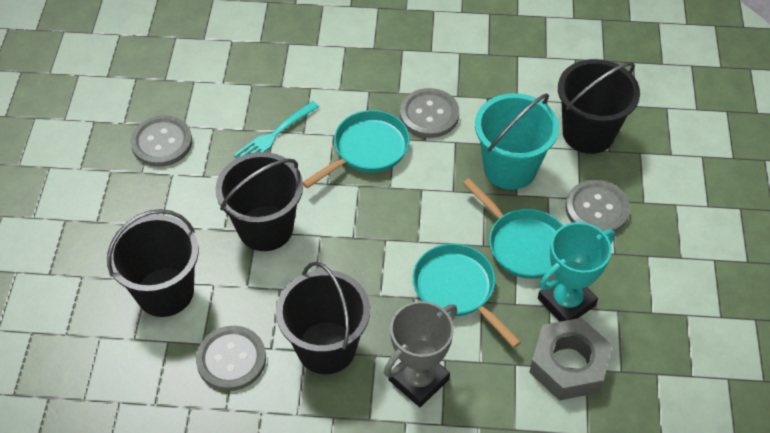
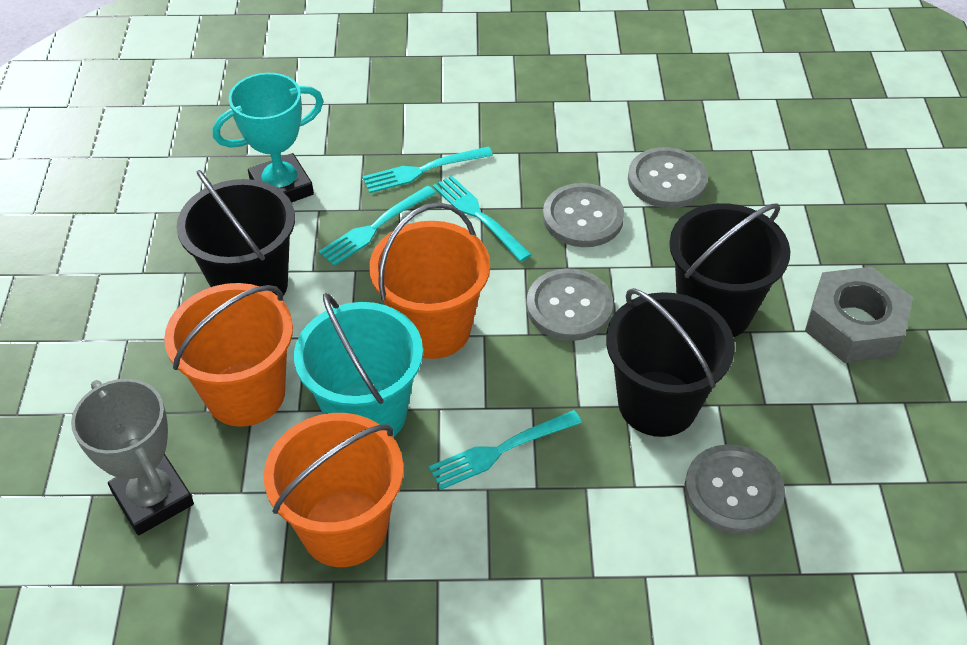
black bucket: 4 -> 3
orange bucket: 0 -> 3
turquoise fork: 1 -> 4
turquoise pan: 3 -> 0

